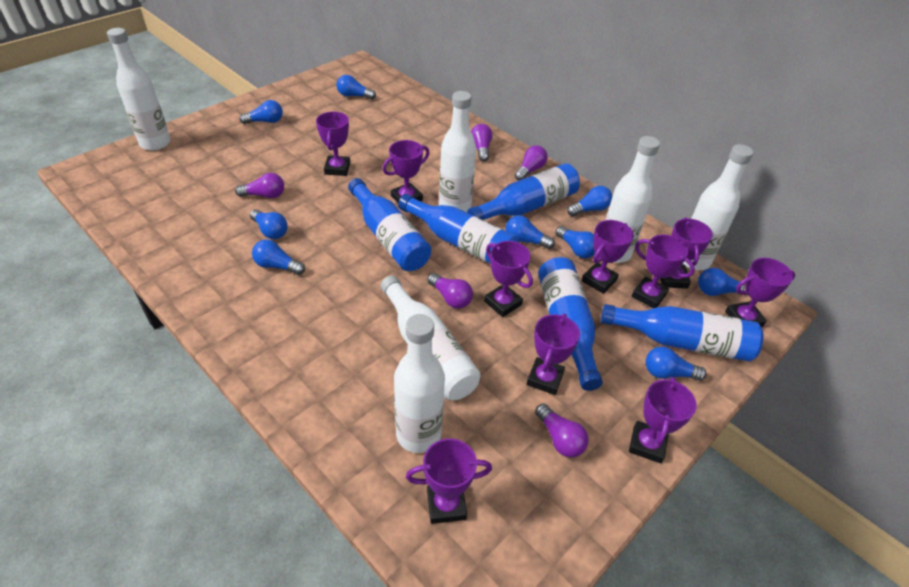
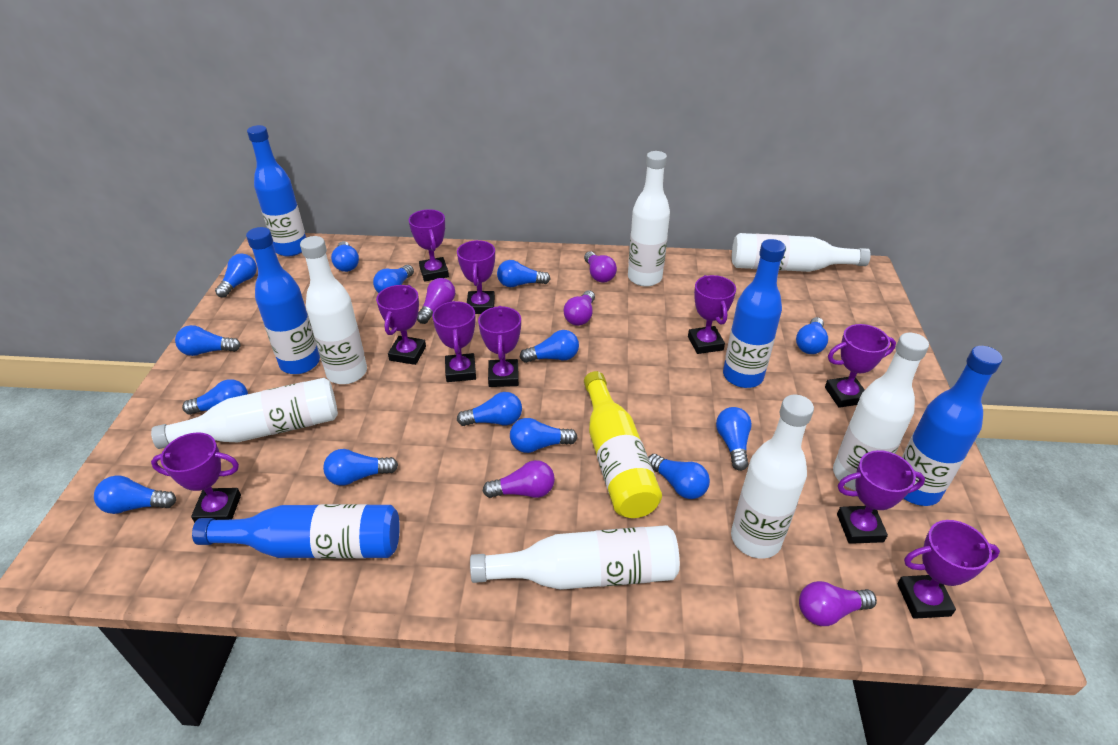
blue light bulb: 9 -> 14
white bottle: 6 -> 7
yellow bottle: 0 -> 1

